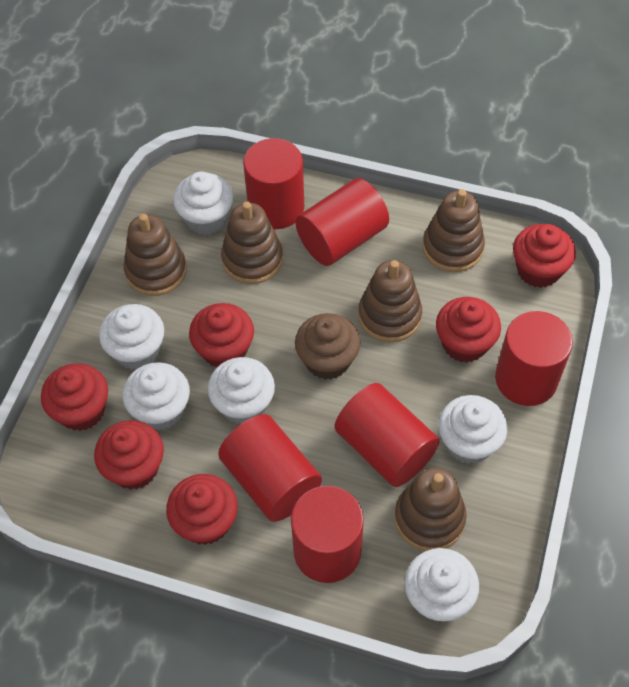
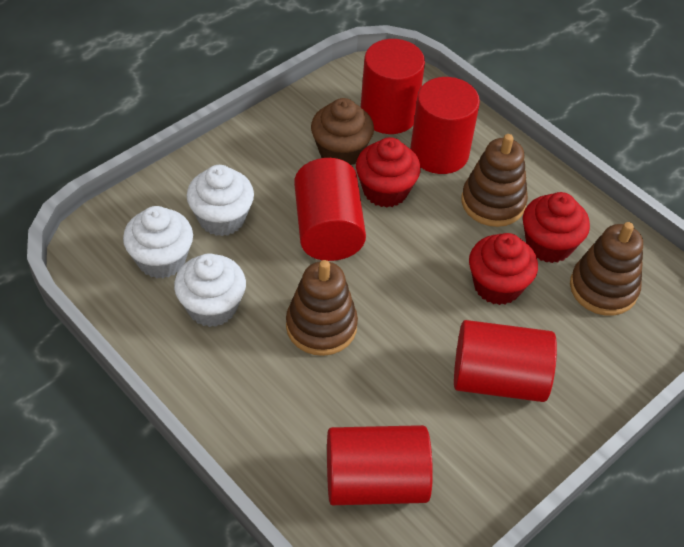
brown stacking toy: 5 -> 3
red cupcake: 6 -> 3
red cylinder: 6 -> 5
white cupcake: 6 -> 3

